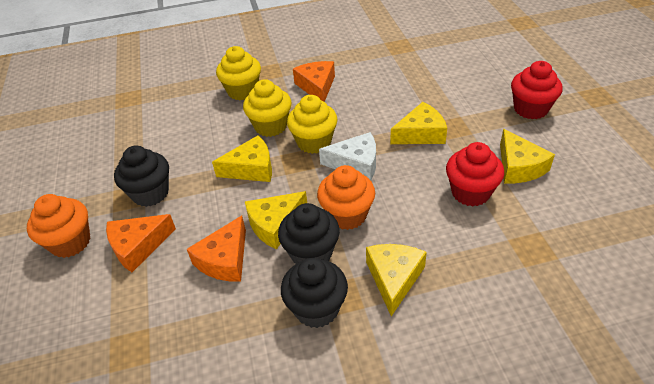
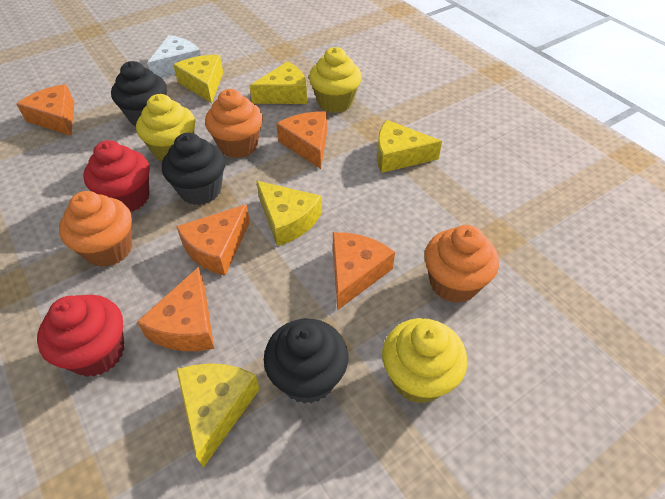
orange cheese: 3 -> 5
orange cupcake: 2 -> 3

